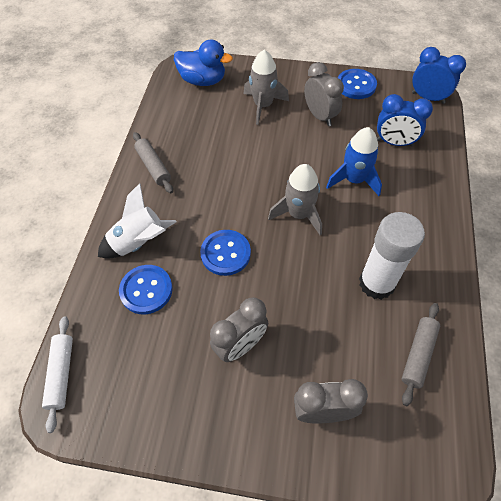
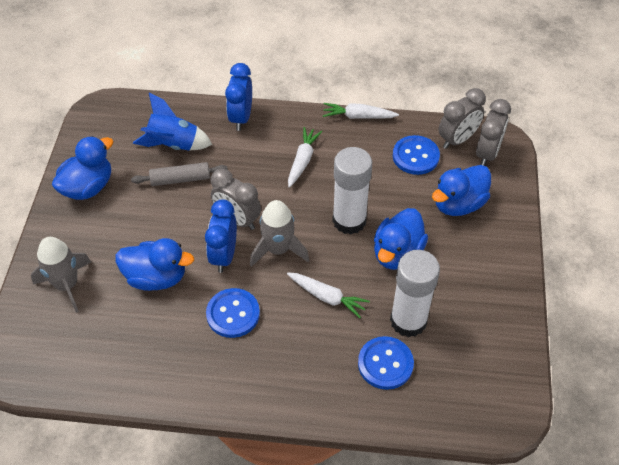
blue duck: 1 -> 4
grey rolling pin: 2 -> 1
white carrot: 0 -> 3
white glue stick: 1 -> 2
white rocket: 1 -> 0
white rolling pin: 1 -> 0

